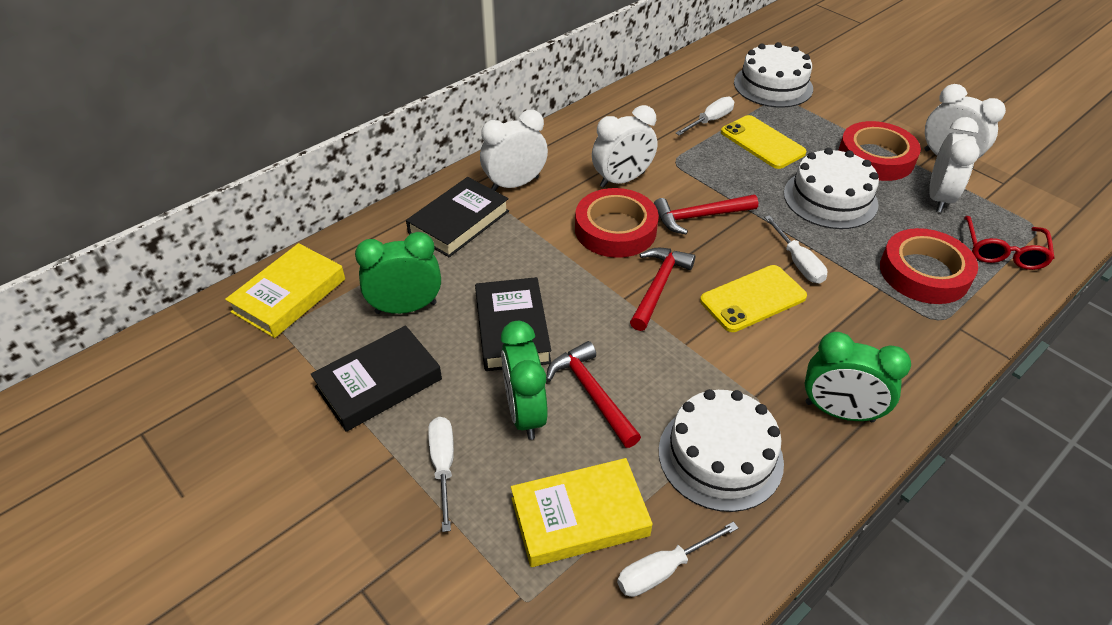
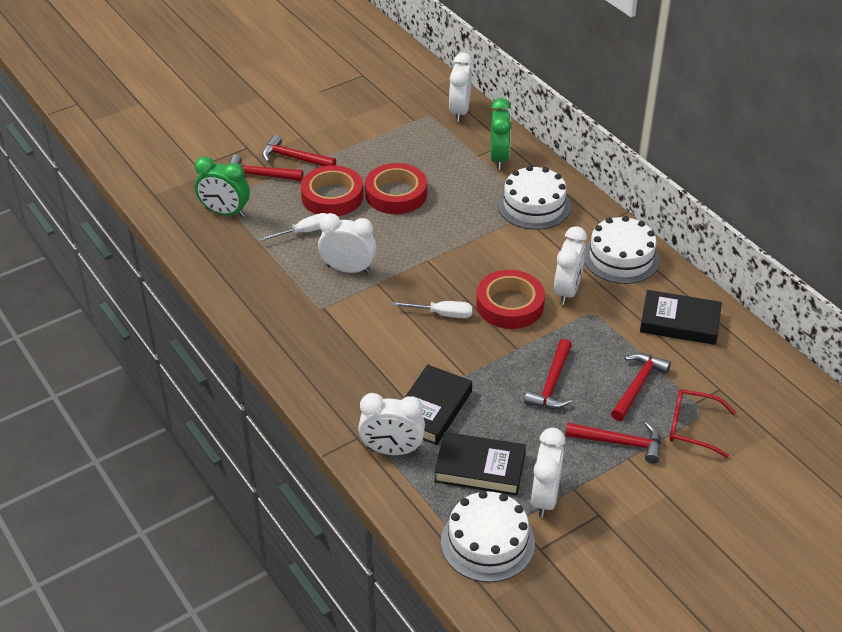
green clock: 3 -> 2
red hammer: 3 -> 5
white clock: 4 -> 5
white screwdriver: 4 -> 2
yellow book: 2 -> 0
yellow phone: 2 -> 0

